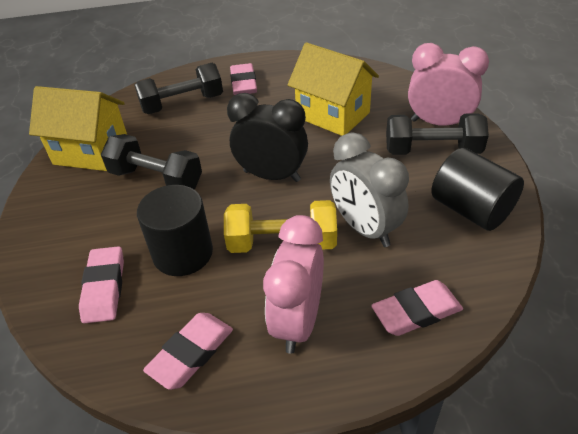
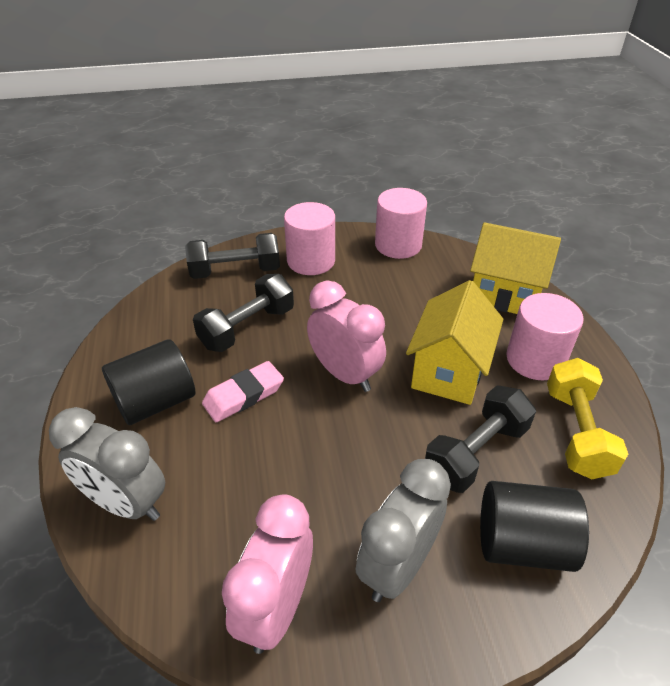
black clock: 1 -> 0
grey clock: 1 -> 2
pink cylinder: 0 -> 3
pink eraser: 4 -> 1

